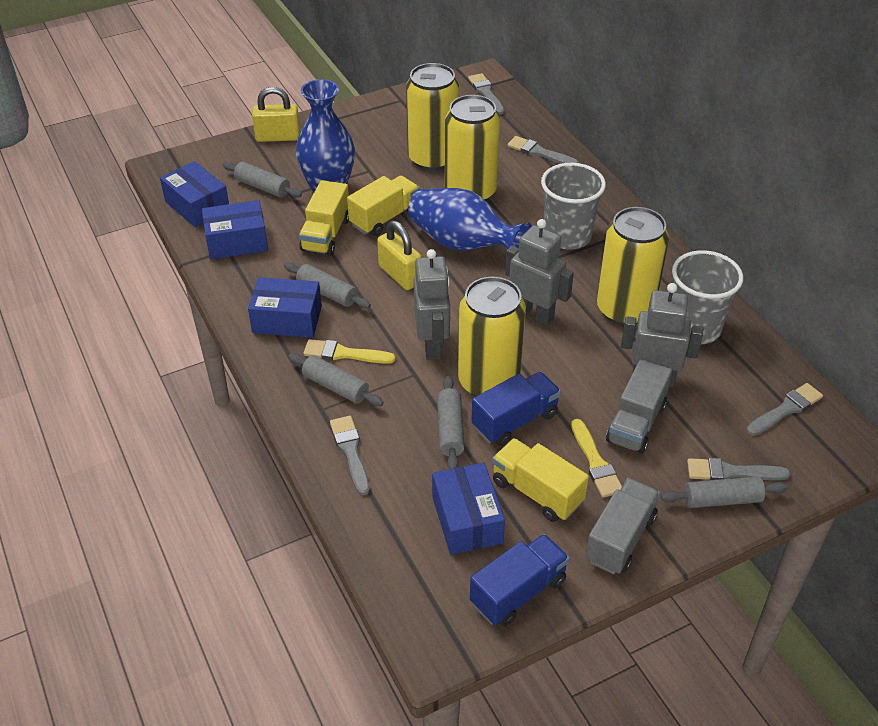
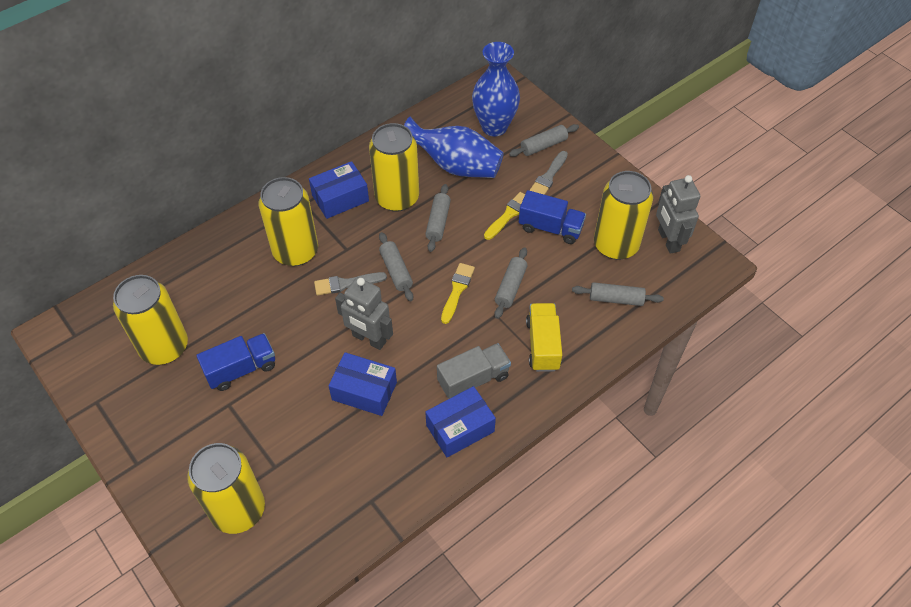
blue box: 4 -> 3
grey brush: 5 -> 2
grey cup: 2 -> 0
grey robot: 3 -> 2
grey truck: 2 -> 1
yellow can: 4 -> 5
yellow padlock: 2 -> 0
yellow truck: 3 -> 1

